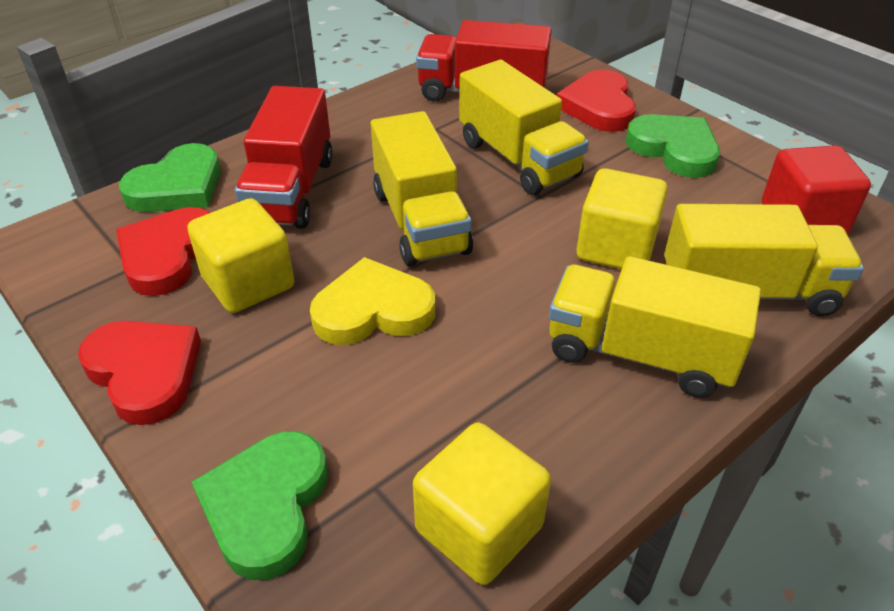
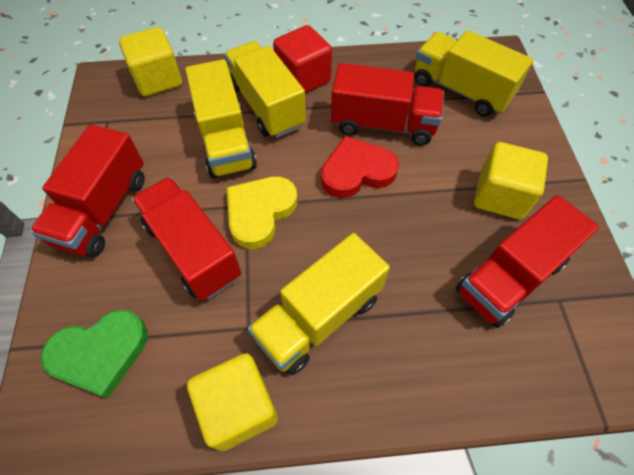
green heart: 3 -> 1
red heart: 3 -> 1
red truck: 2 -> 4

